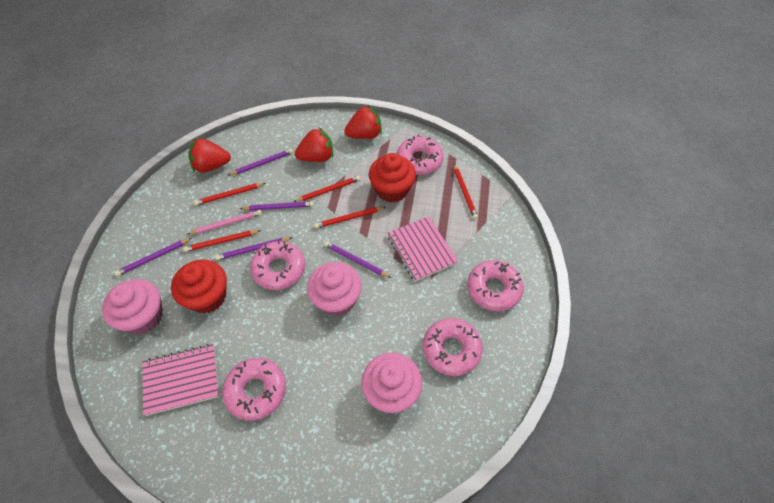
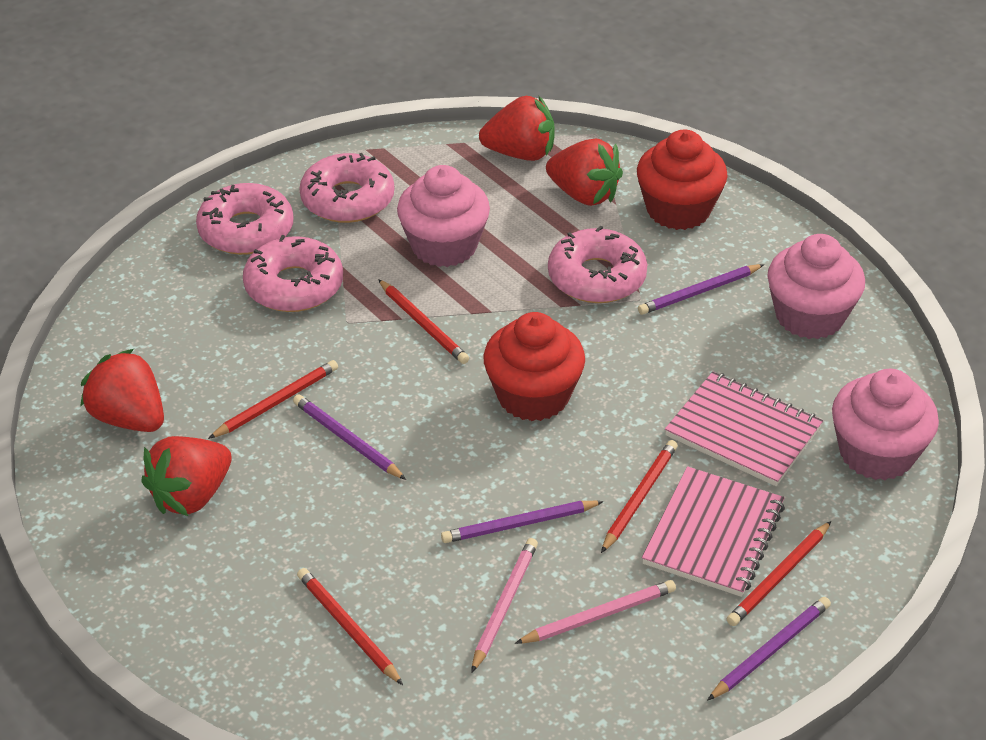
pink donut: 5 -> 4
pink pencil: 1 -> 2
purple pencil: 5 -> 4
red strawberry: 3 -> 4

